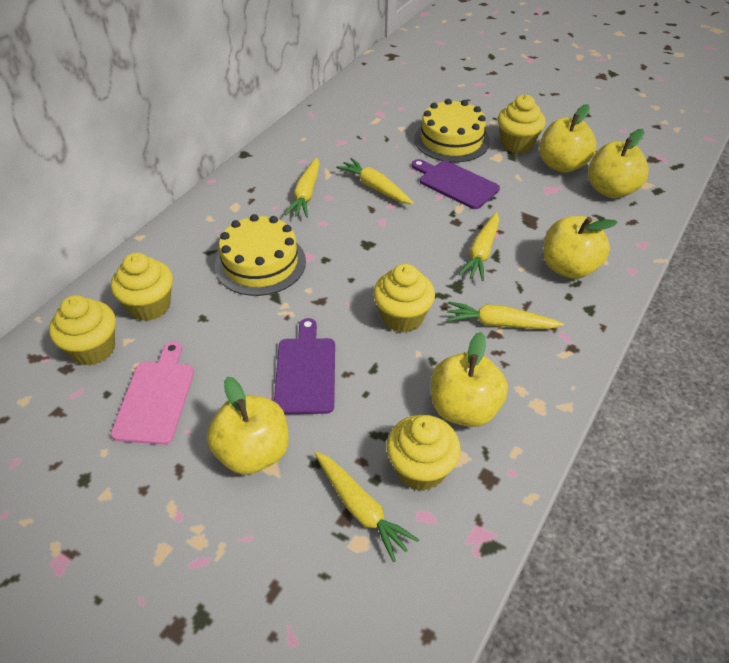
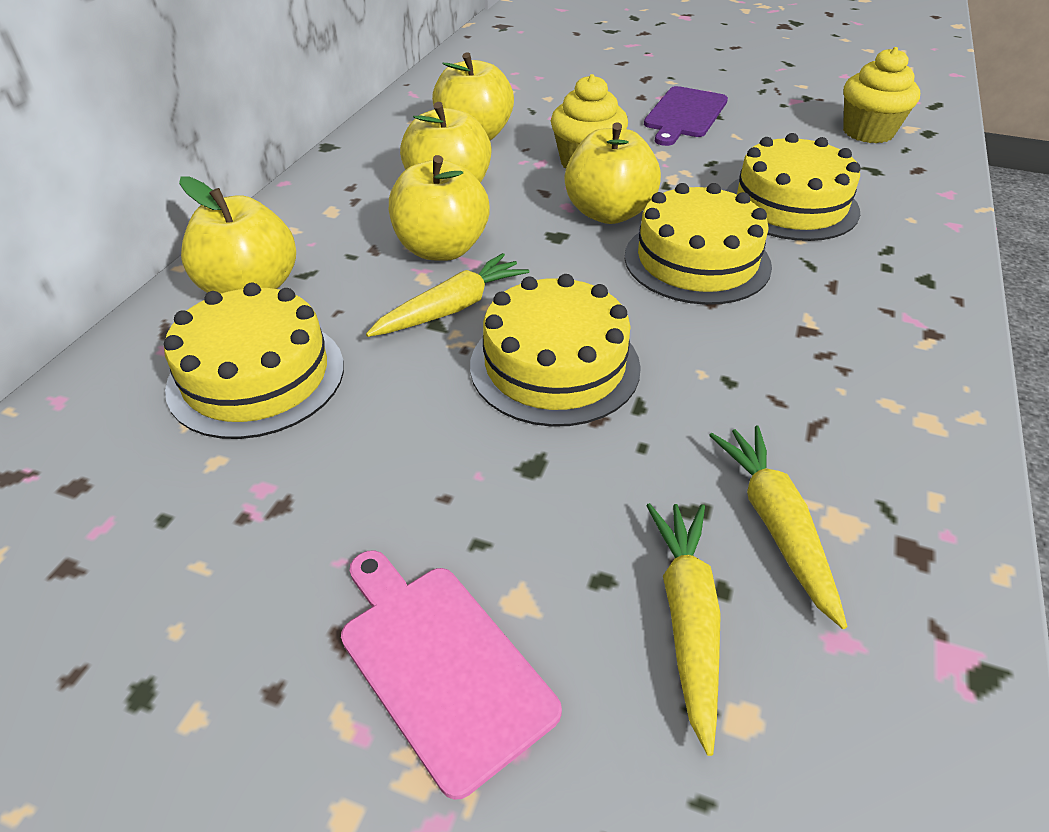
purple cutting board: 2 -> 1
yellow cake: 2 -> 4
yellow carrot: 5 -> 3
yellow cupcake: 5 -> 2

